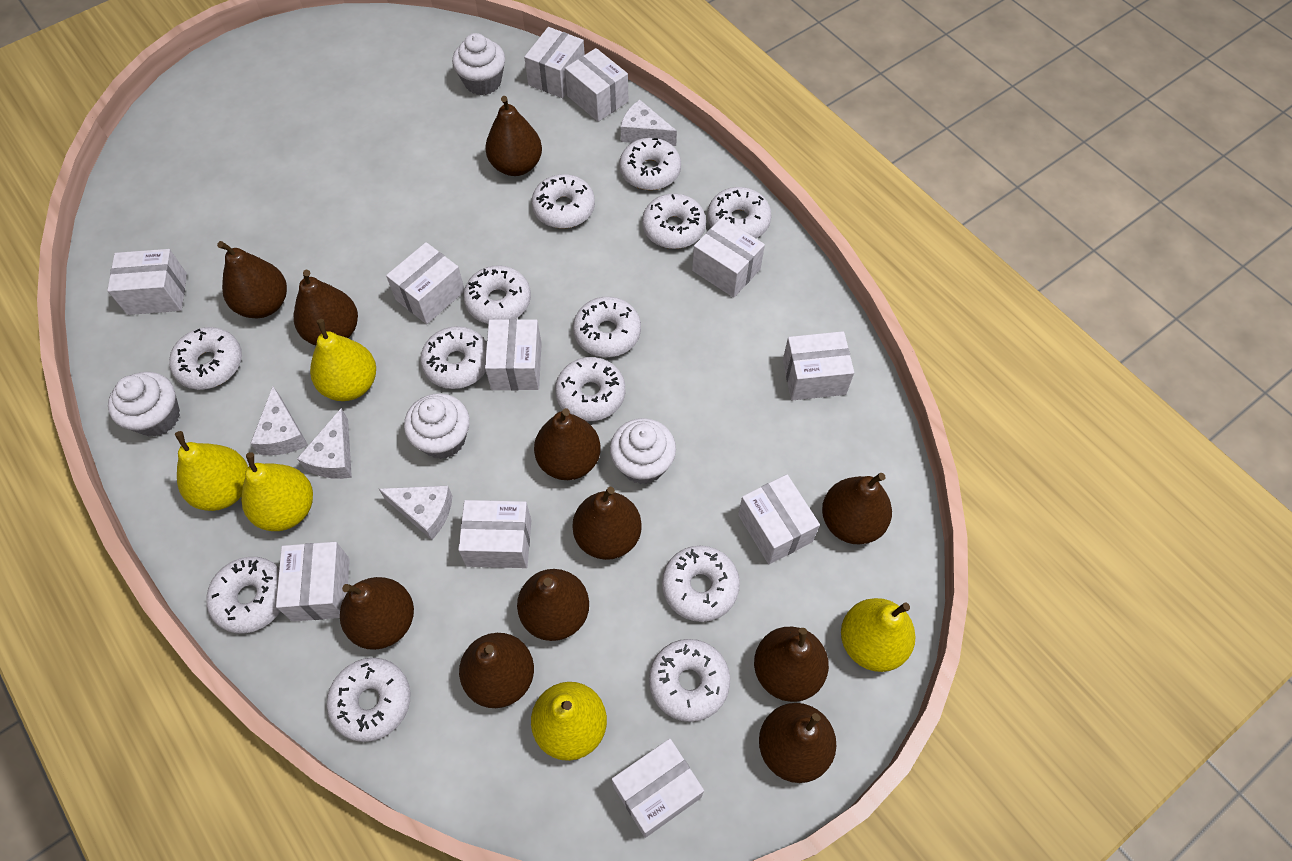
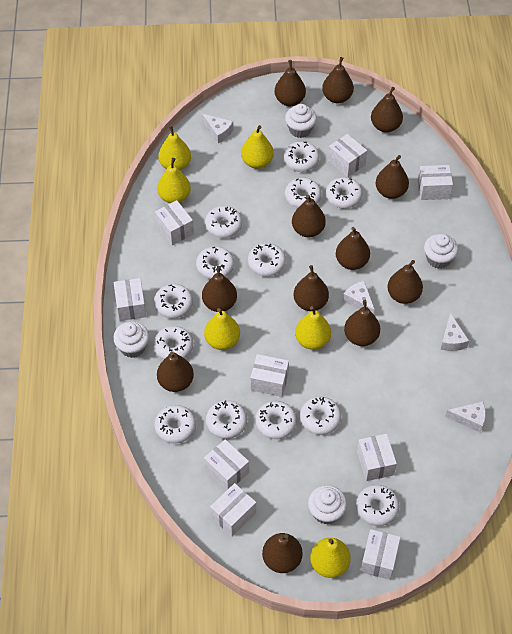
brown pear: 11 -> 12
white box: 11 -> 9
yellow pear: 5 -> 6

